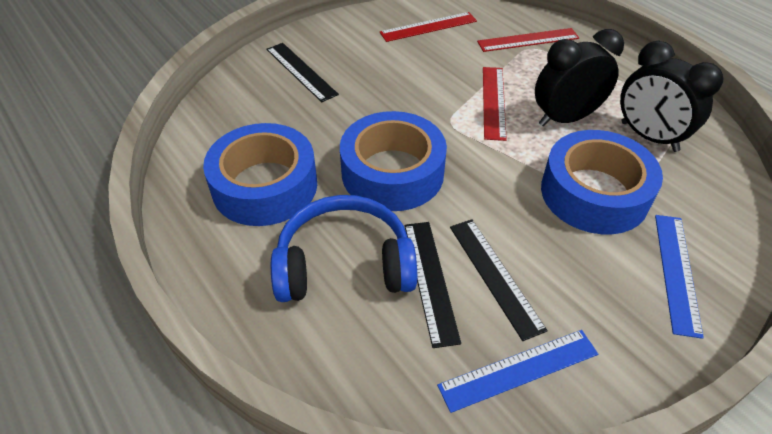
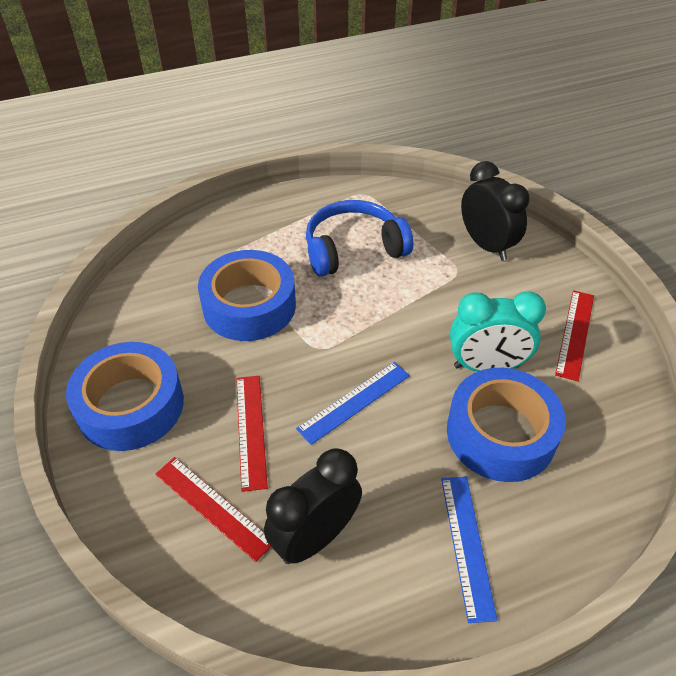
black ruler: 3 -> 0
turquoise clock: 0 -> 1

